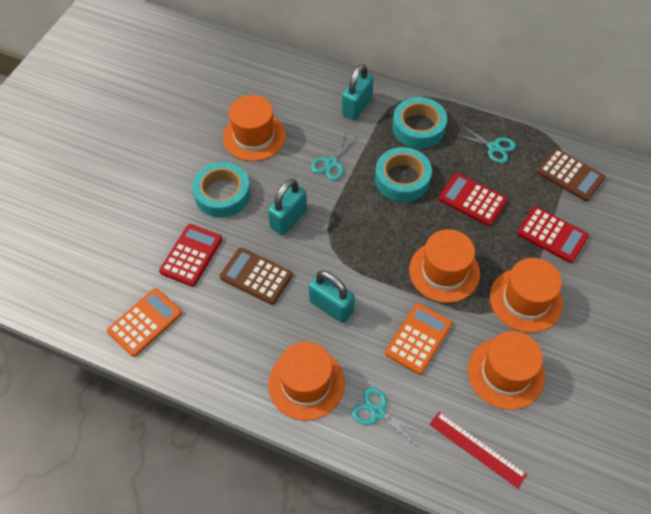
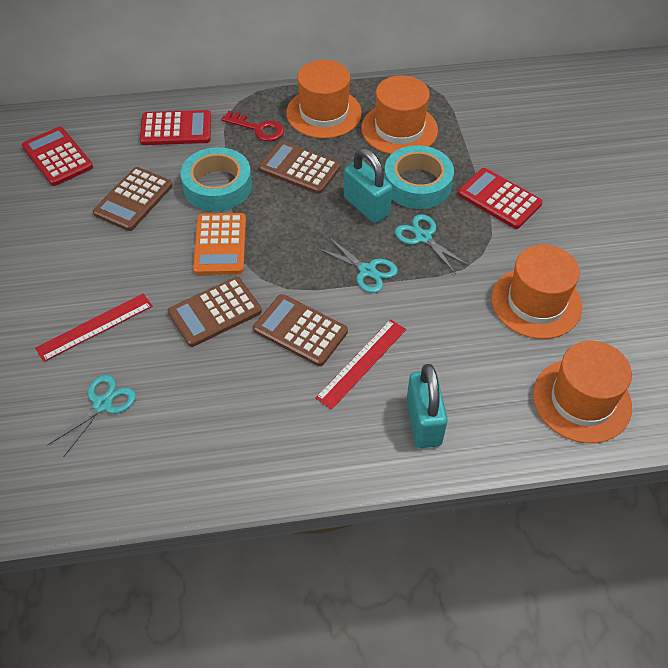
brown calculator: 2 -> 4
orange calculator: 2 -> 1
orange hat: 5 -> 4
red key: 0 -> 1
red ruler: 1 -> 2
turquoise padlock: 3 -> 2
turquoise tape: 3 -> 2

